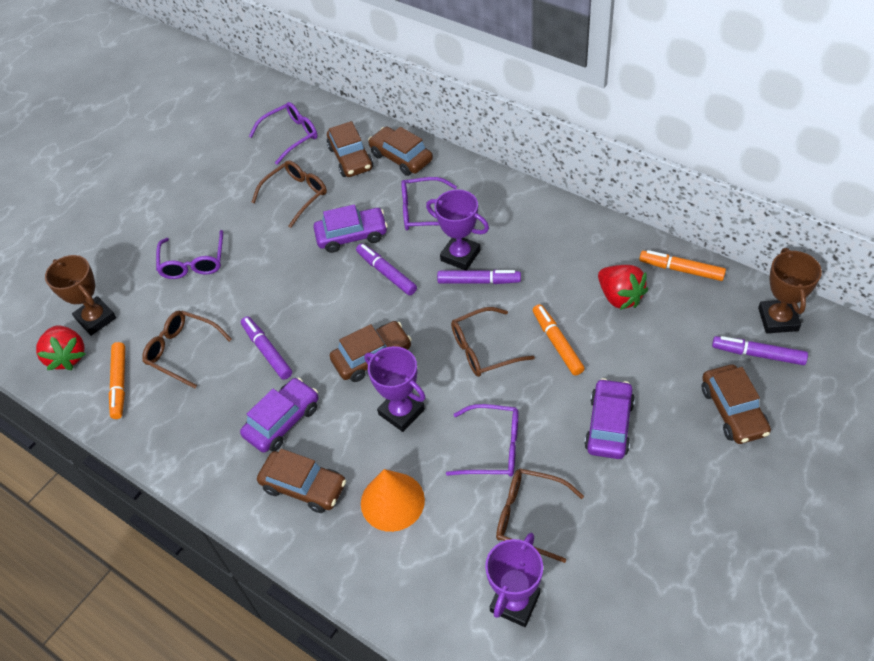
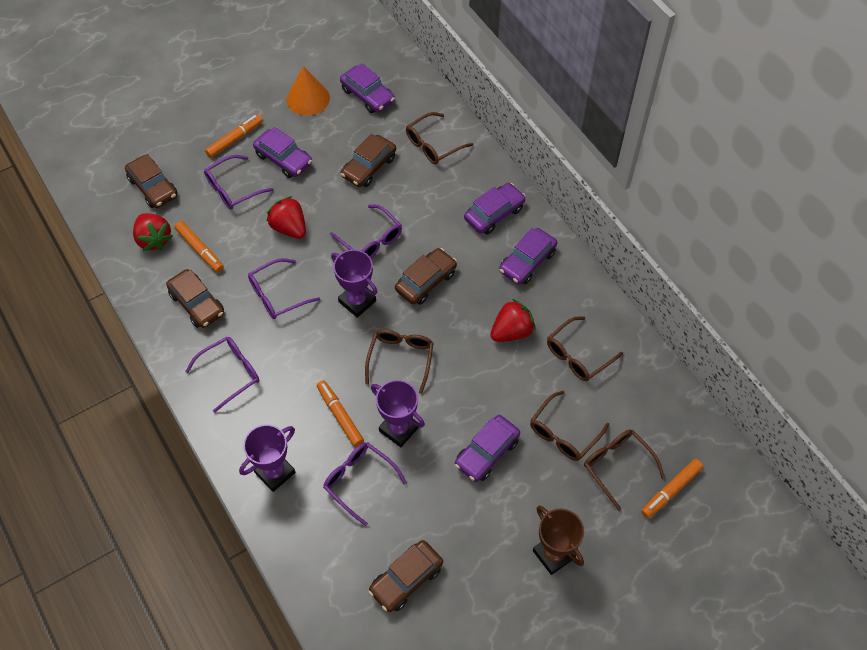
brown glasses: 4 -> 5
brown trophy: 2 -> 1
orange marker: 3 -> 4
purple car: 3 -> 5
purple glasses: 4 -> 5
purple marker: 4 -> 0
red strawberry: 2 -> 3

